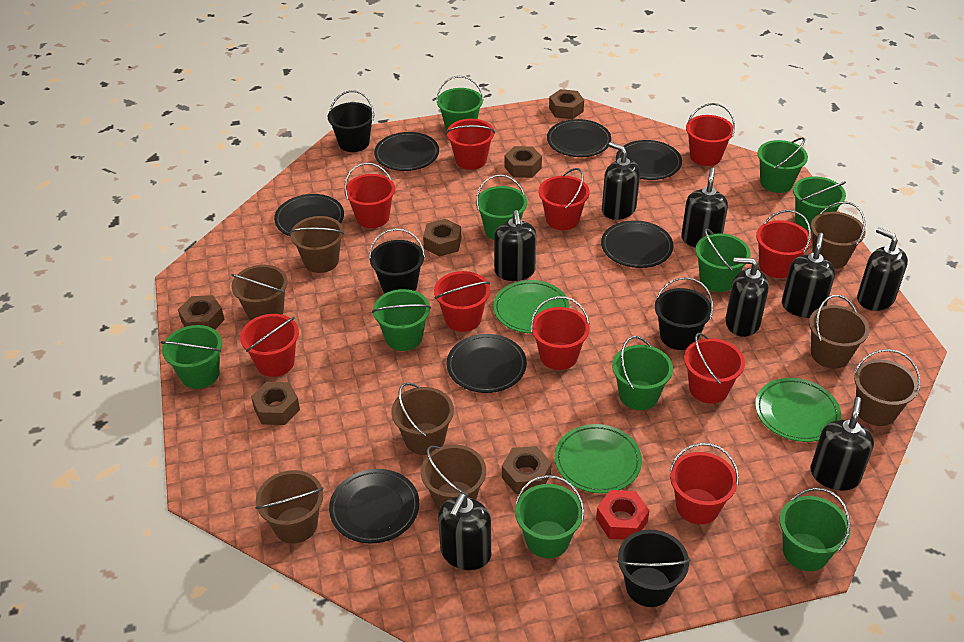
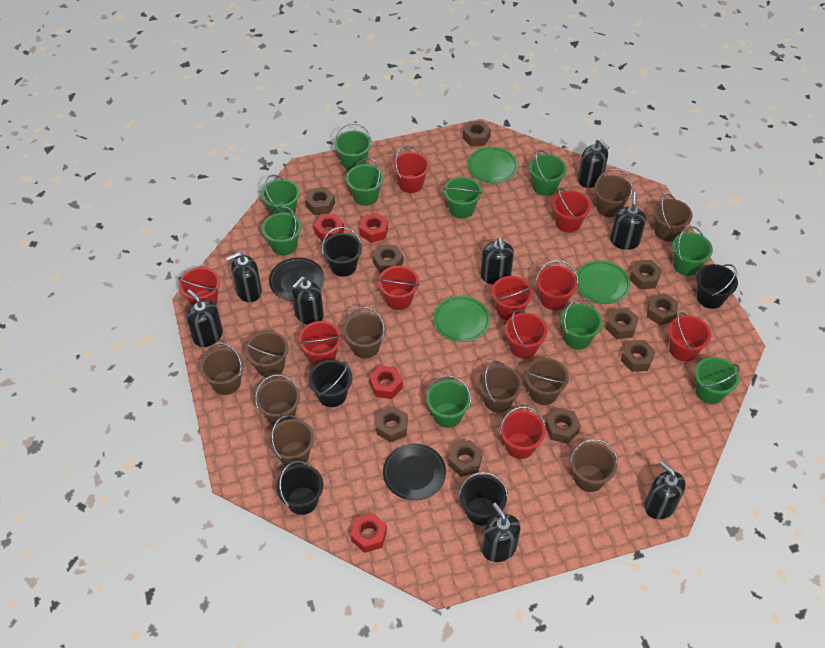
black bucket: 4 -> 5
black plate: 7 -> 2
brown bucket: 8 -> 10
brown nut: 6 -> 10
red nut: 1 -> 4

